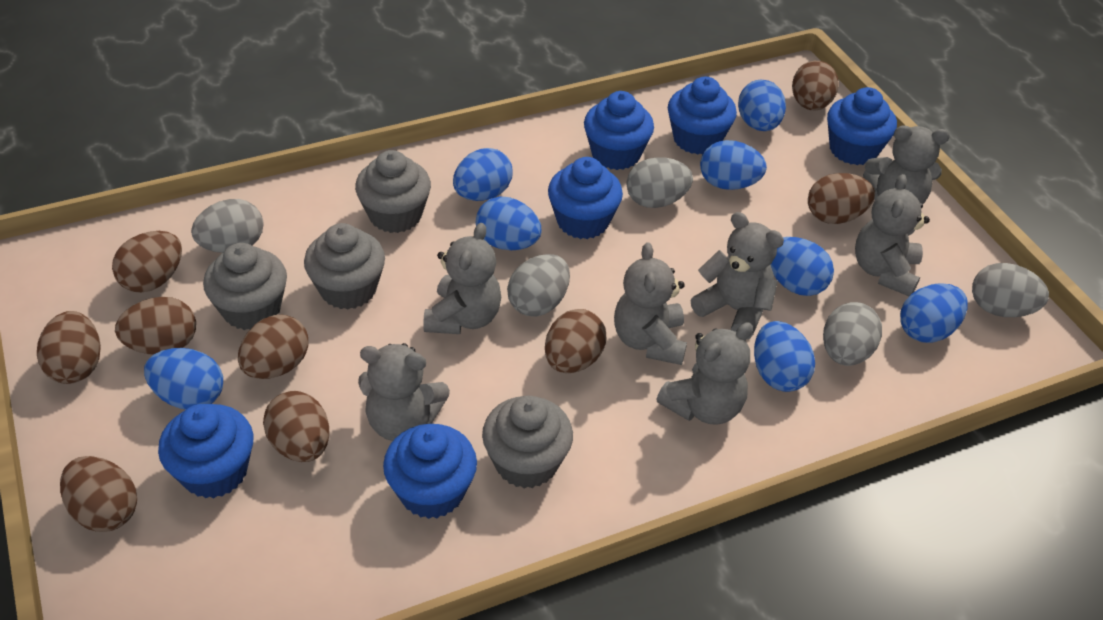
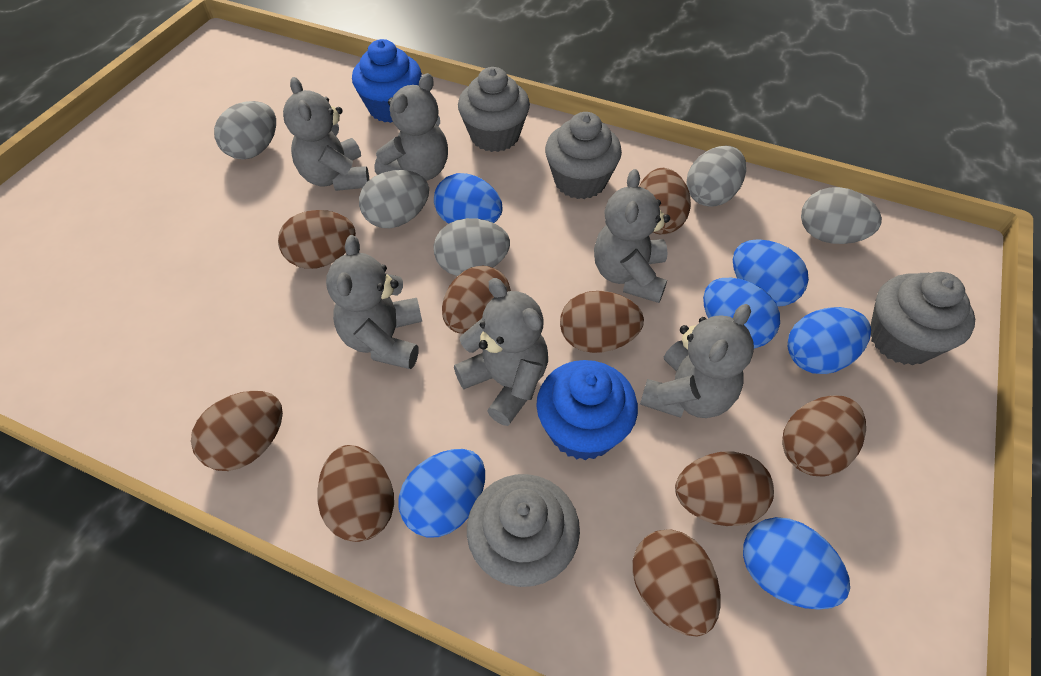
blue cupcake: 6 -> 2
blue egg: 8 -> 6
grey teddy bear: 7 -> 6

